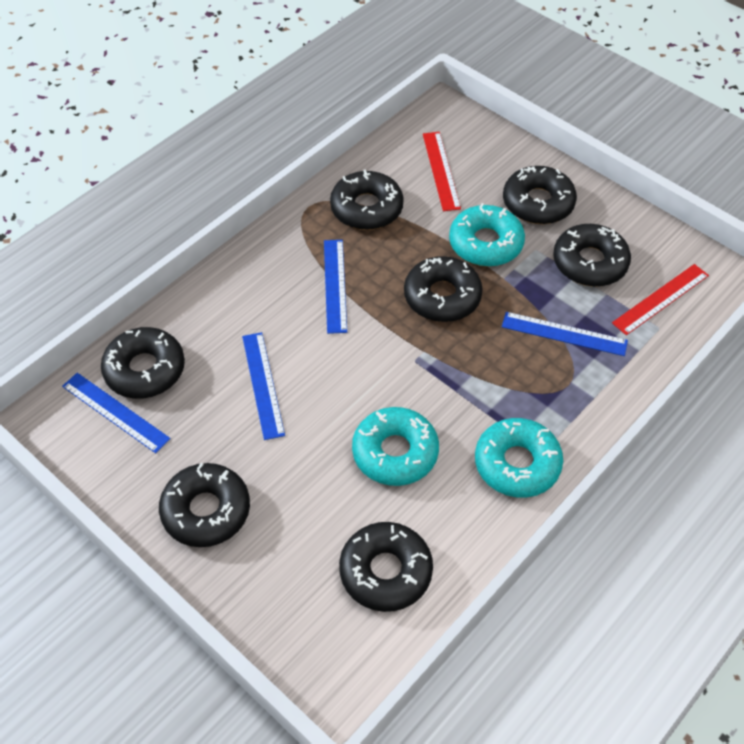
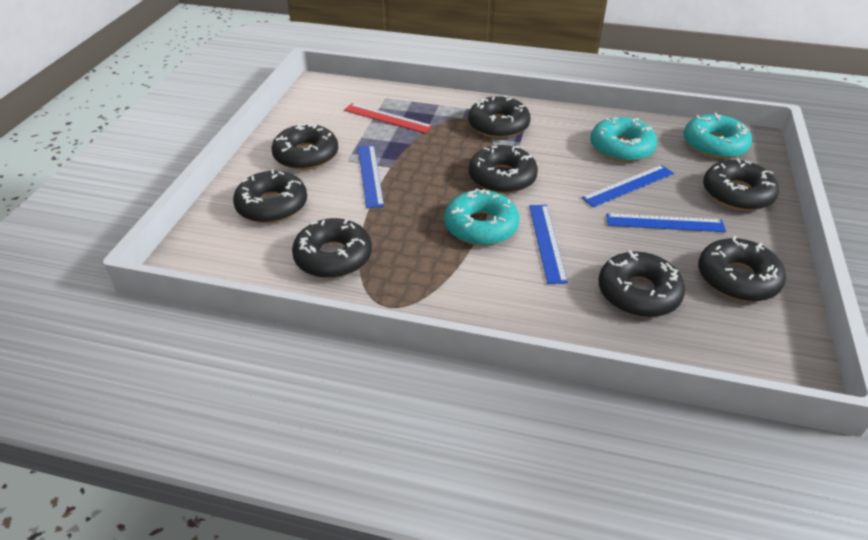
black donut: 7 -> 8
red ruler: 2 -> 1

